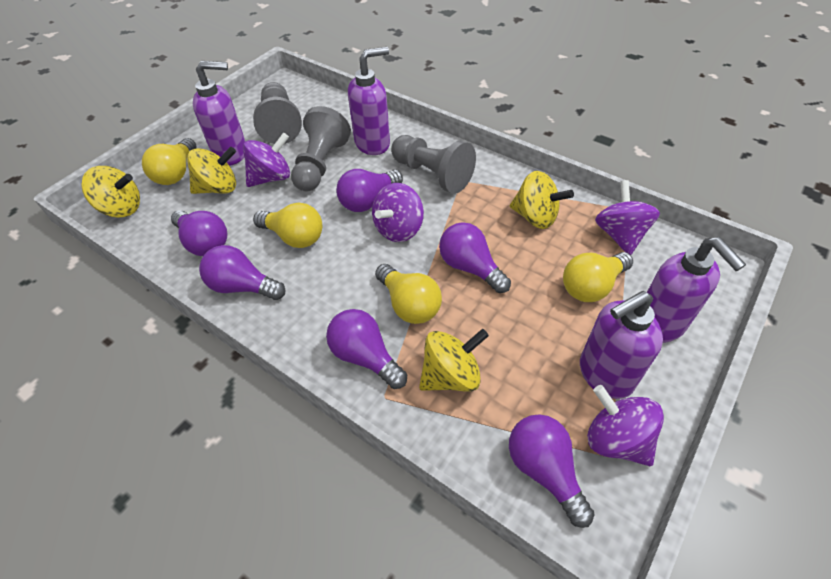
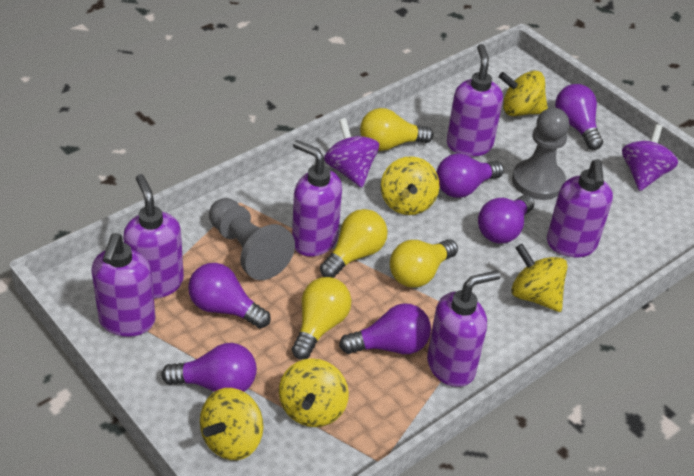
grey pawn: 3 -> 2
purple soap dispenser: 4 -> 6
purple spinning top: 4 -> 2
yellow spinning top: 4 -> 5

